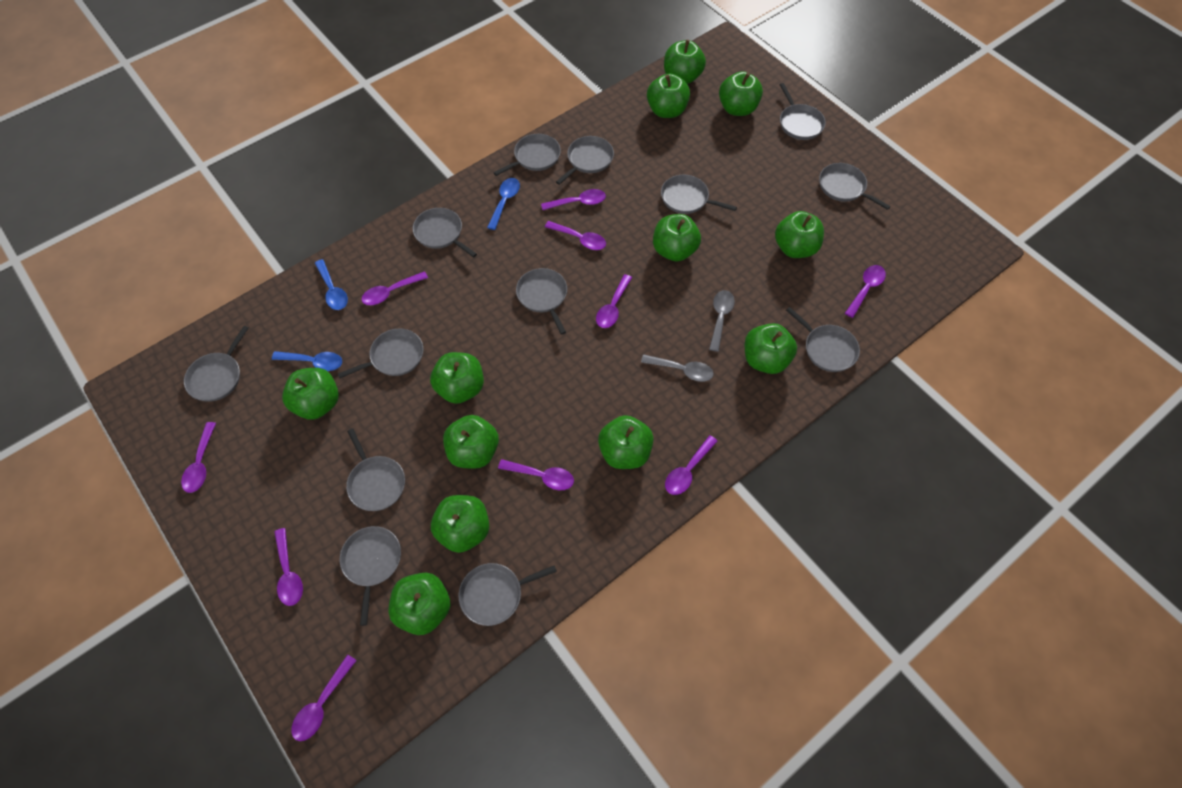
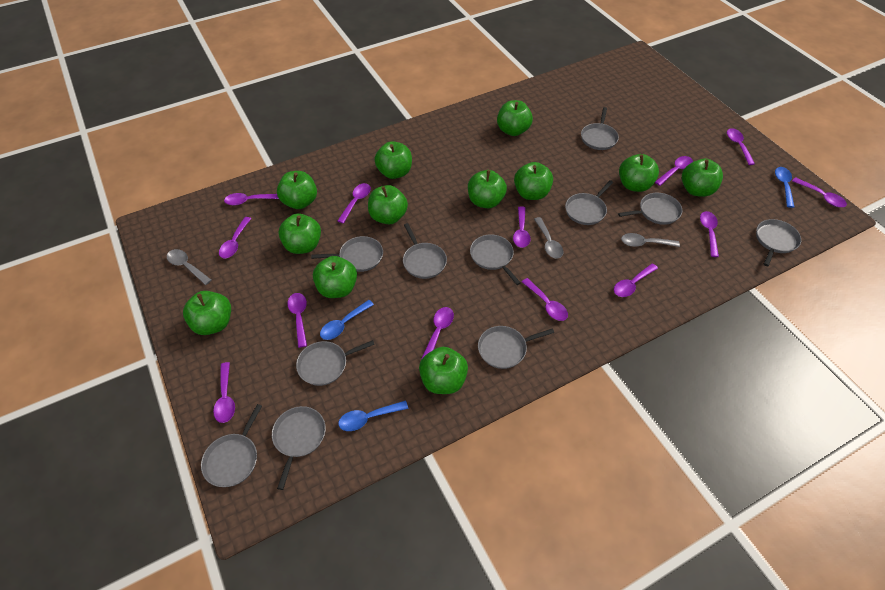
grey pan: 13 -> 11
grey spoon: 2 -> 3
purple spoon: 10 -> 13

